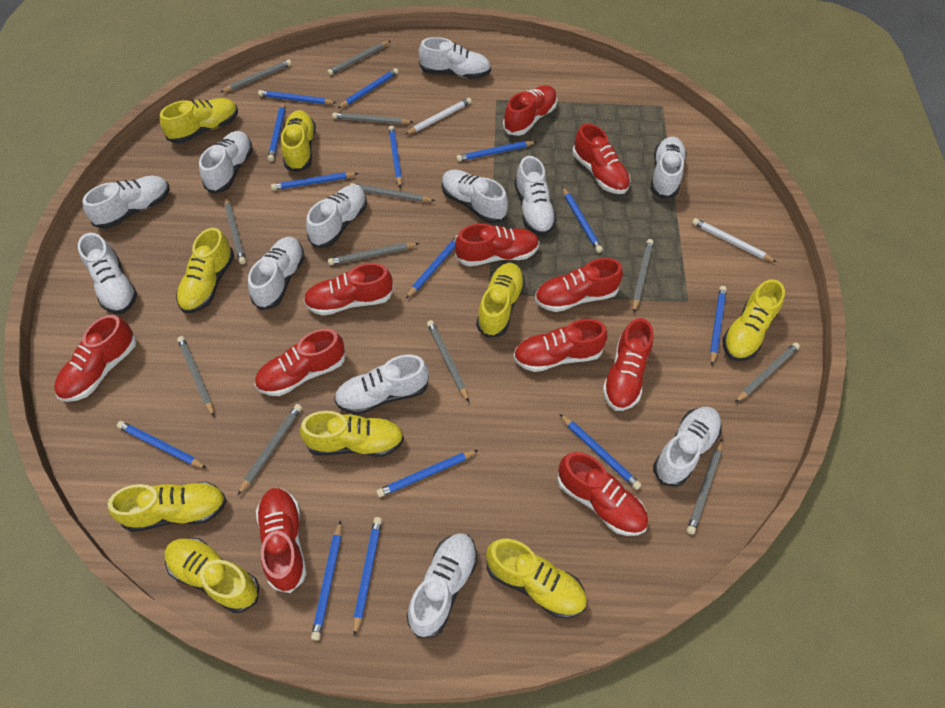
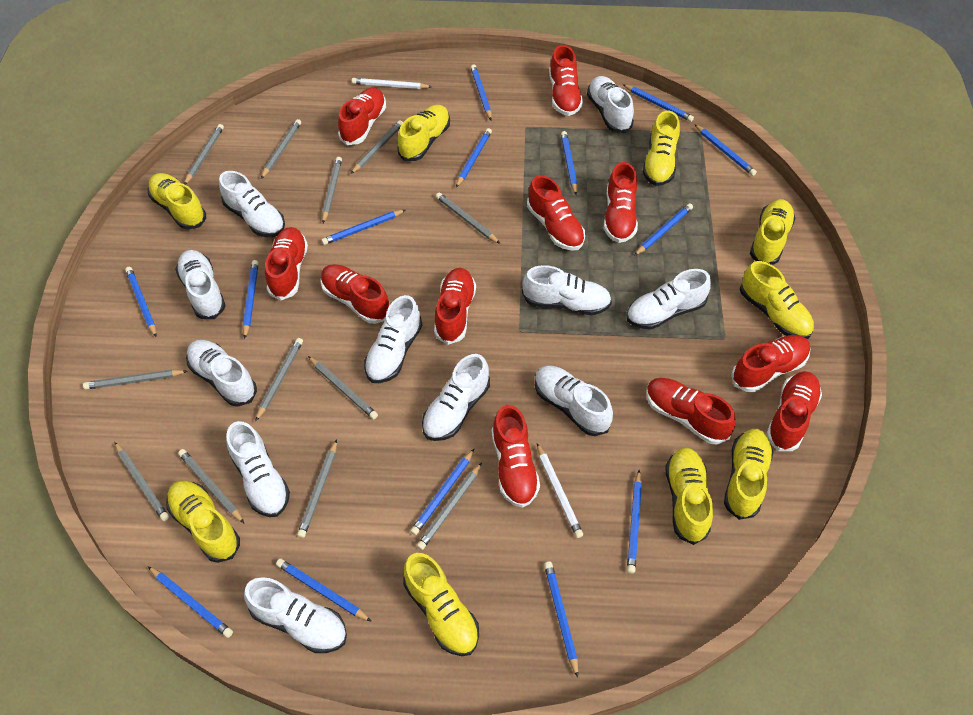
white shoe: 12 -> 11

